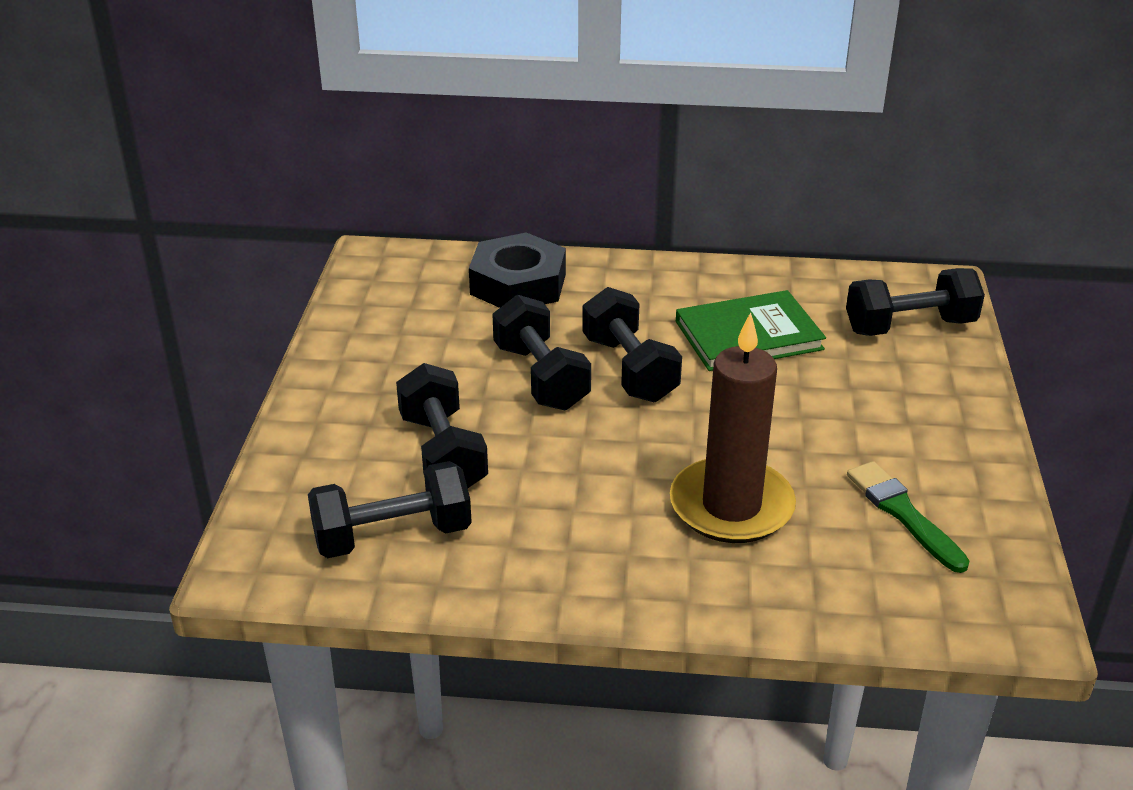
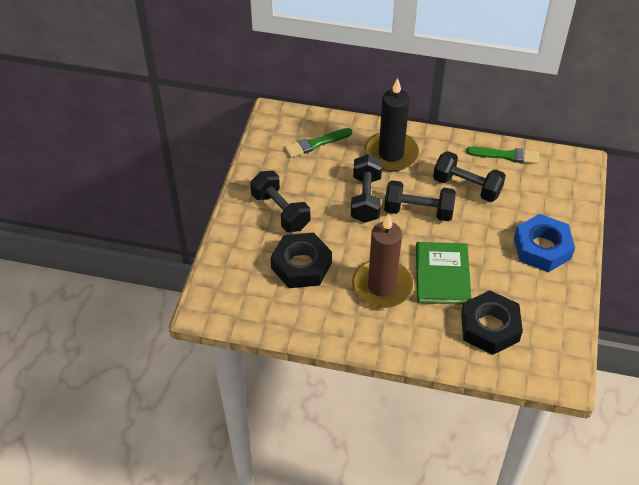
black candle: 0 -> 1
black dumbbell: 5 -> 4
black nut: 1 -> 2
blue nut: 0 -> 1
green brush: 1 -> 2

